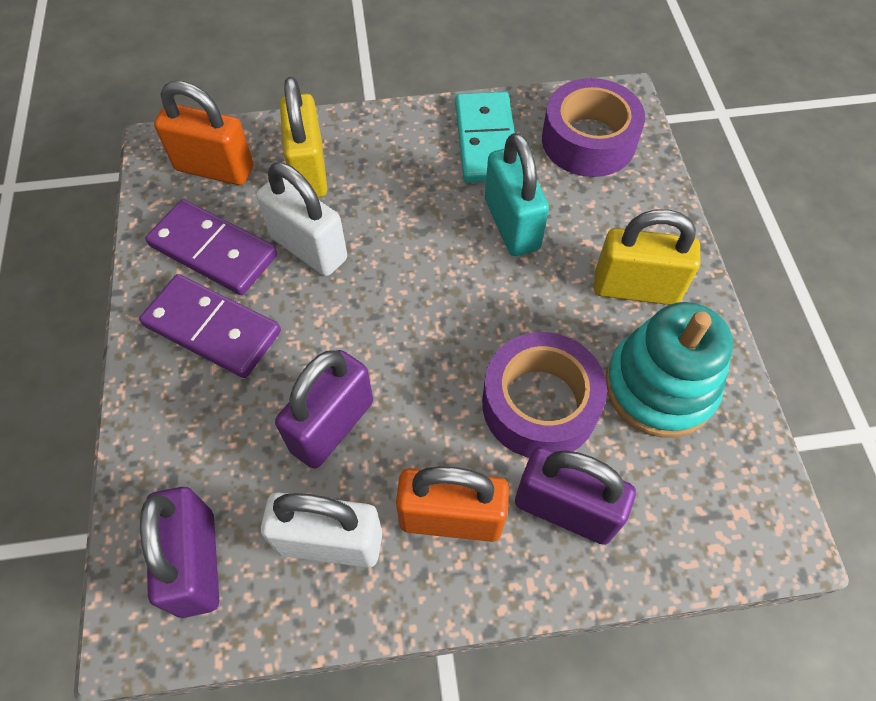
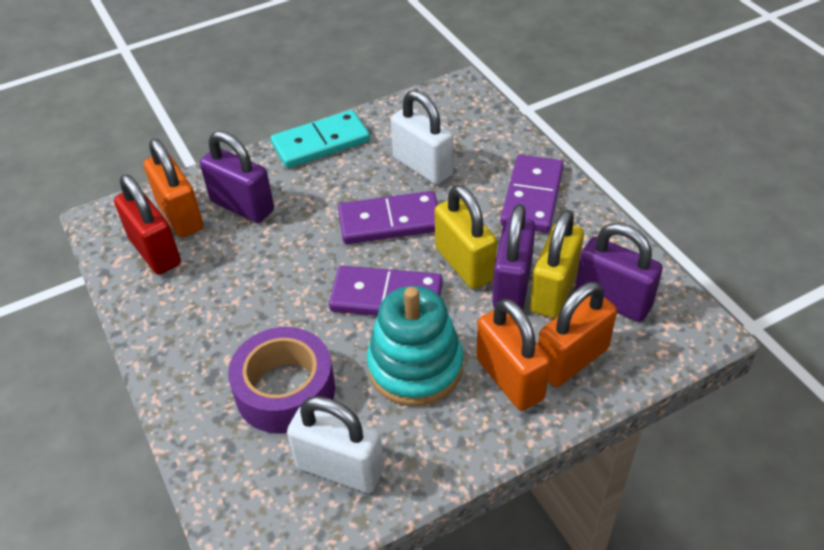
orange padlock: 2 -> 3
purple domino: 2 -> 3
purple tape: 2 -> 1
red padlock: 0 -> 1
turquoise padlock: 1 -> 0

